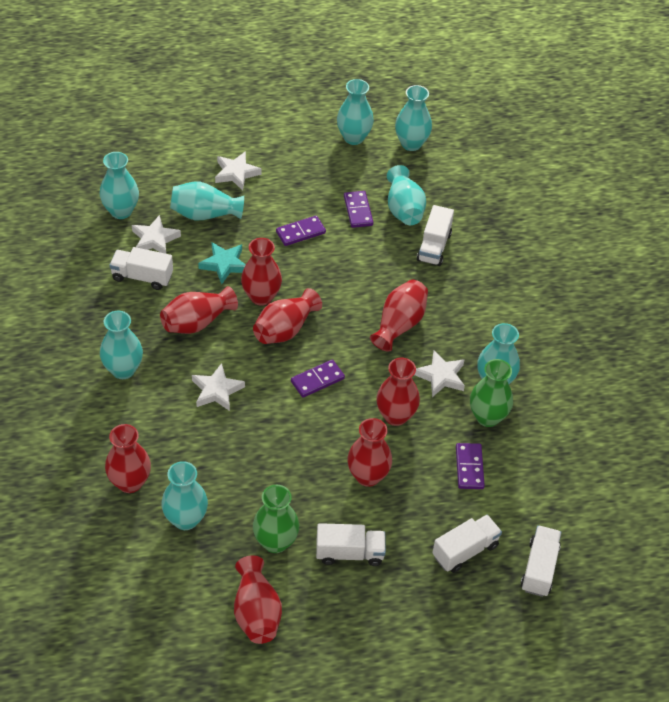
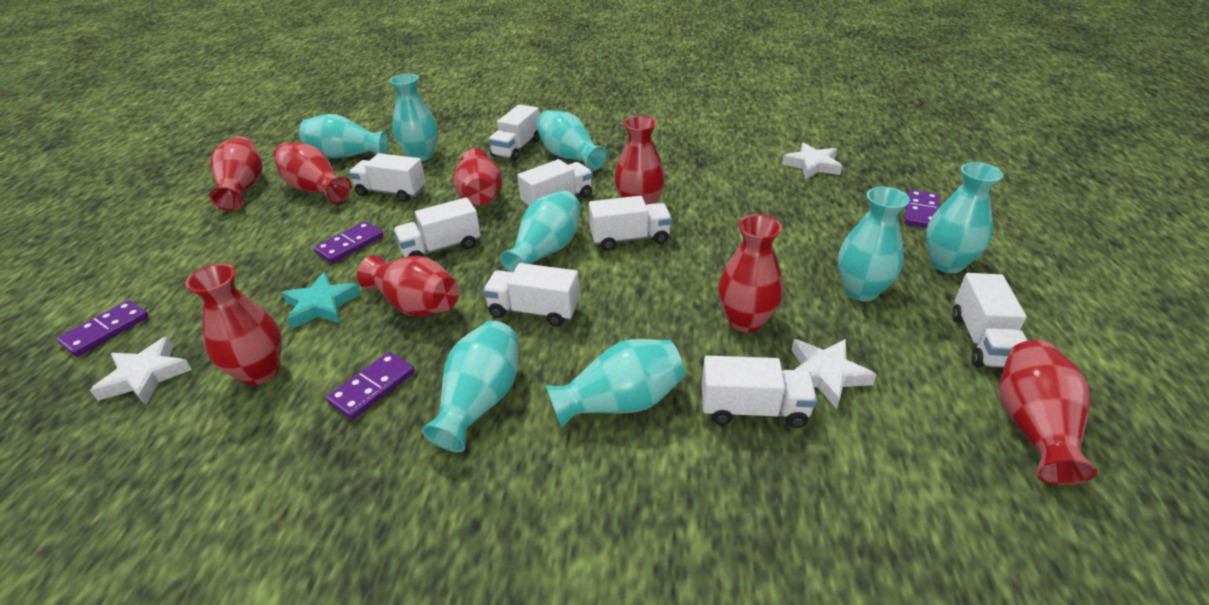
green vase: 2 -> 0
white star: 4 -> 3
white truck: 5 -> 8

